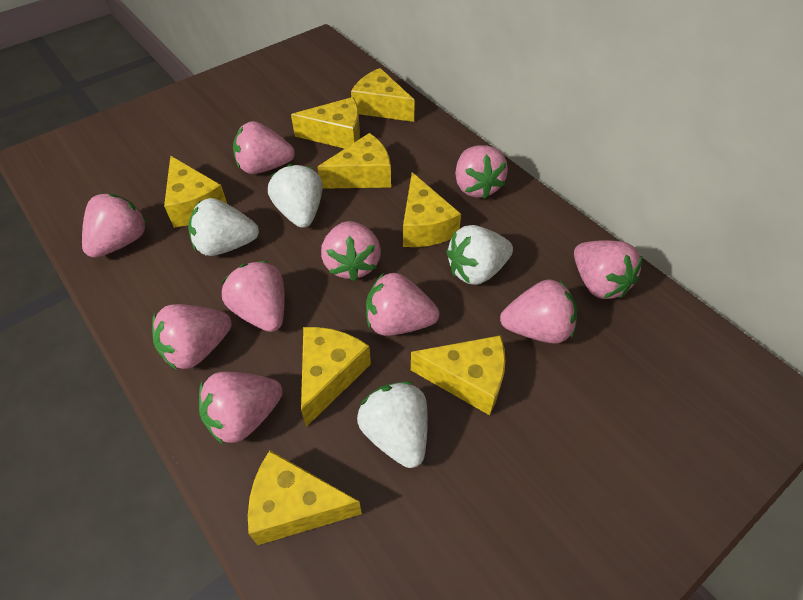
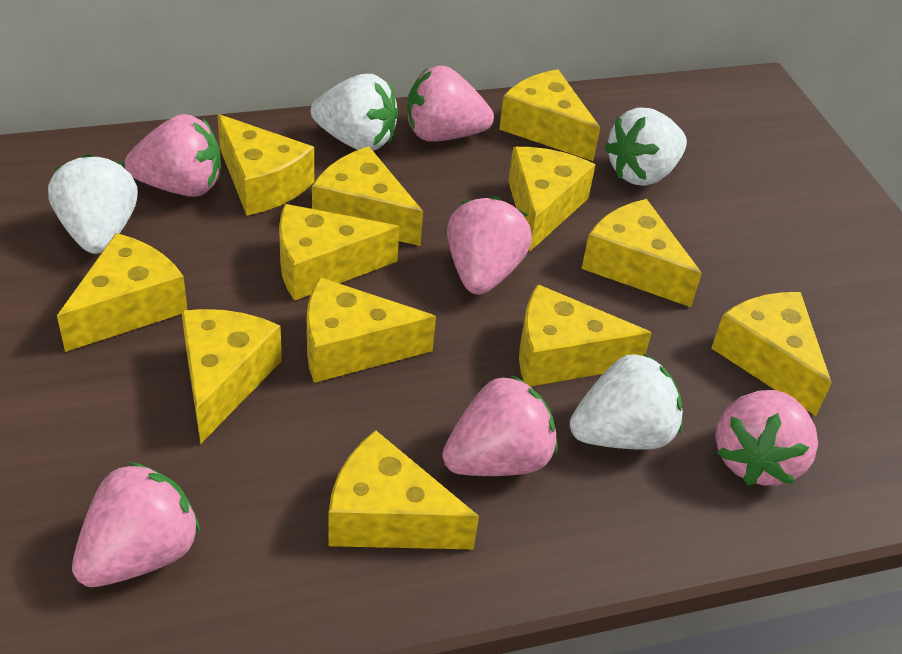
pink strawberry: 10 -> 6
yellow cheese: 8 -> 12

